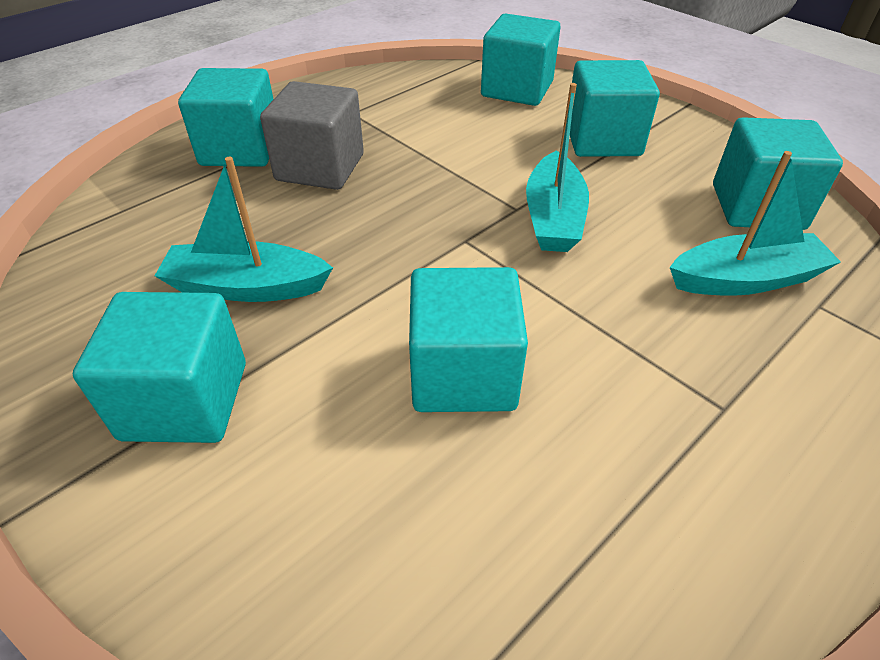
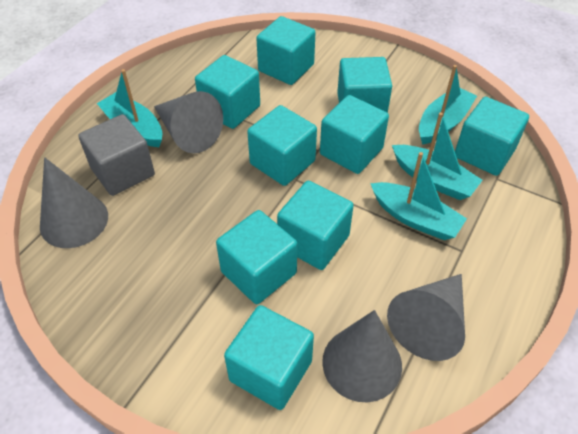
grey cone: 0 -> 4
turquoise boat: 3 -> 4
turquoise cube: 6 -> 9

